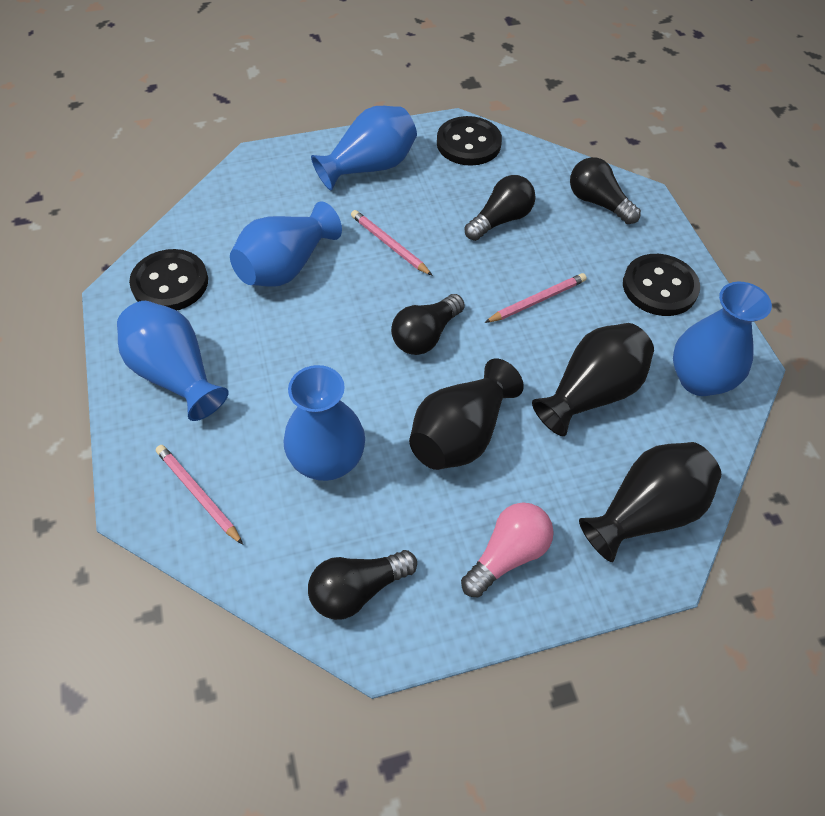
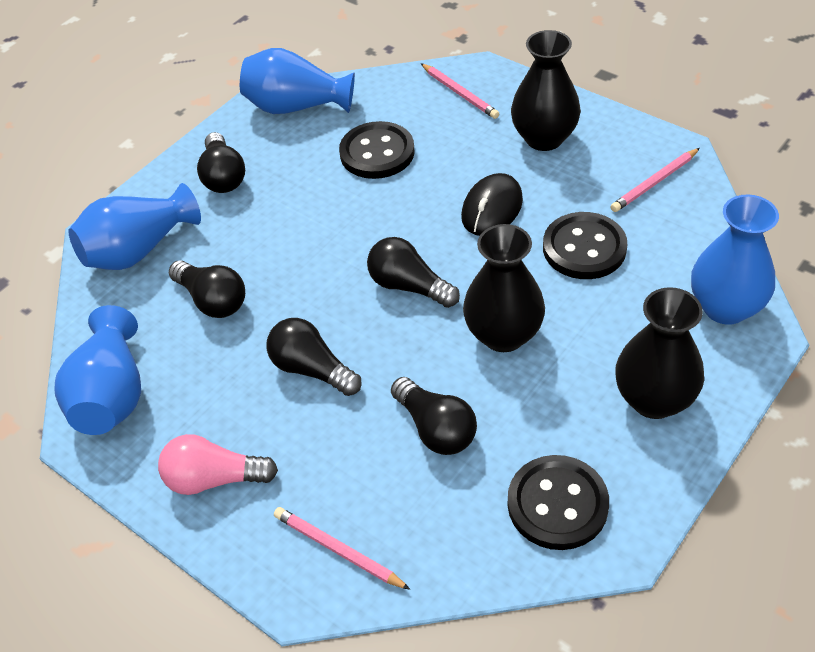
black light bulb: 4 -> 5
black mouse: 0 -> 1
blue vase: 5 -> 4

